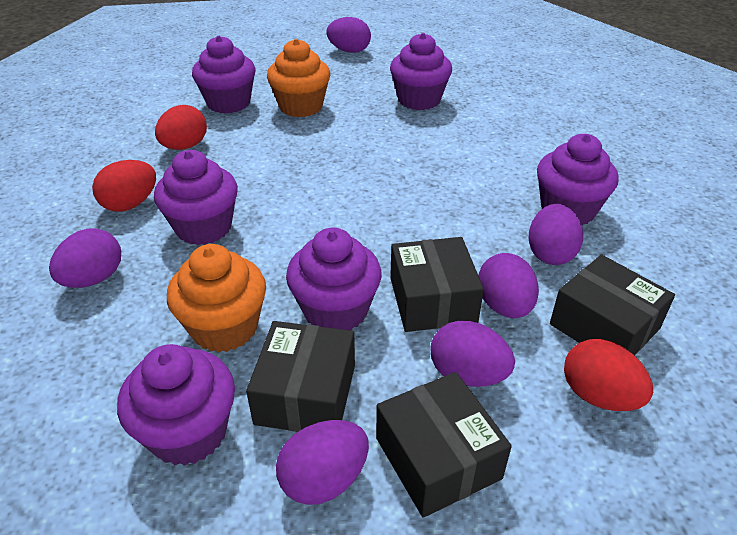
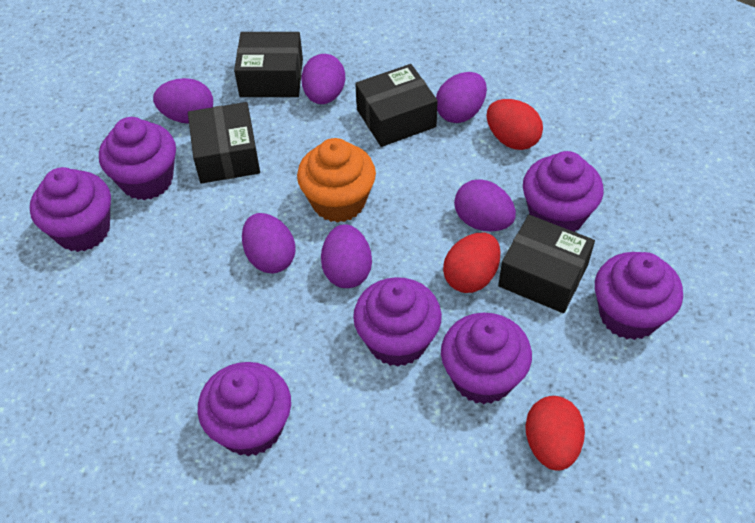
orange cupcake: 2 -> 1
purple cupcake: 6 -> 7

